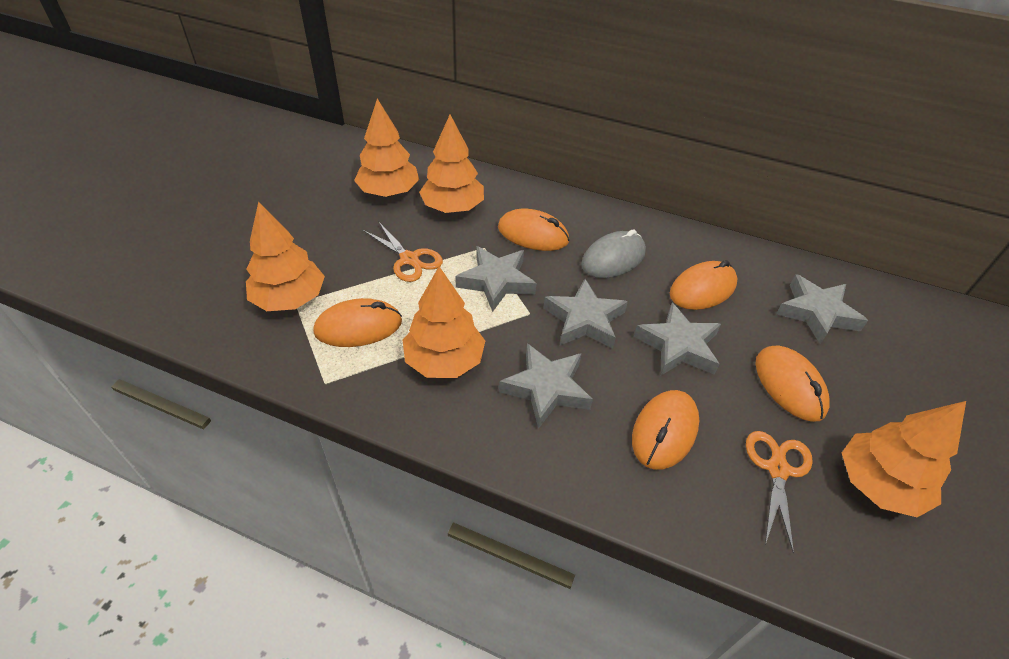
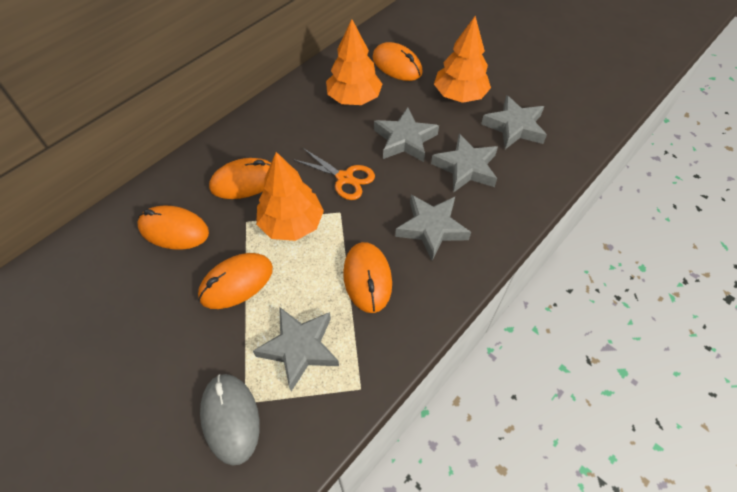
orange scissors: 2 -> 1
orange tree: 5 -> 3

